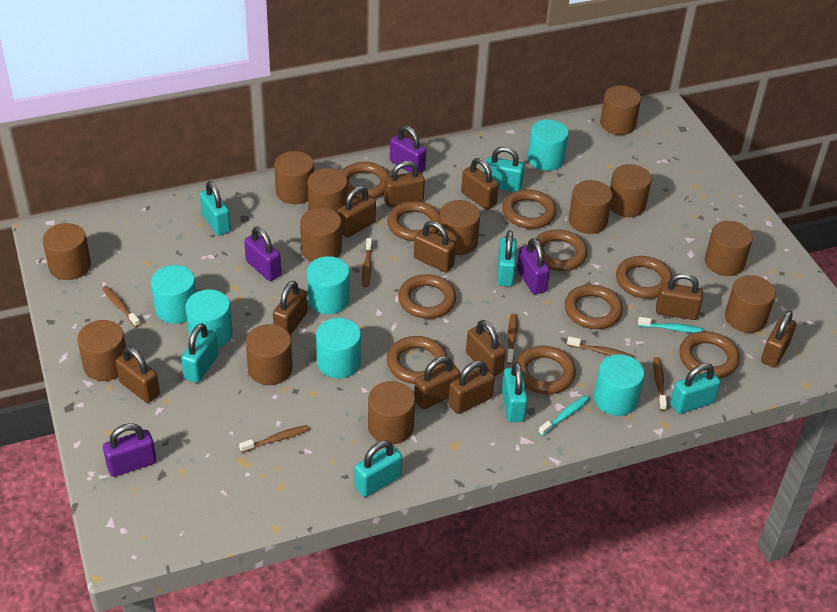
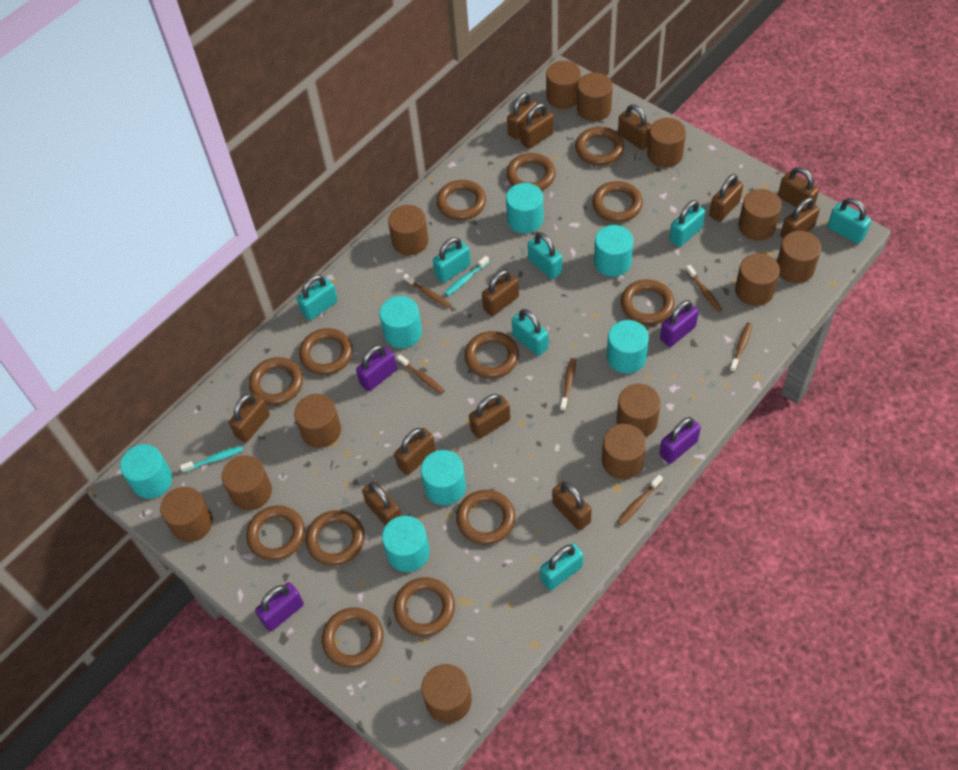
brown padlock: 11 -> 12
brown ring: 10 -> 13
turquoise cylinder: 6 -> 7

